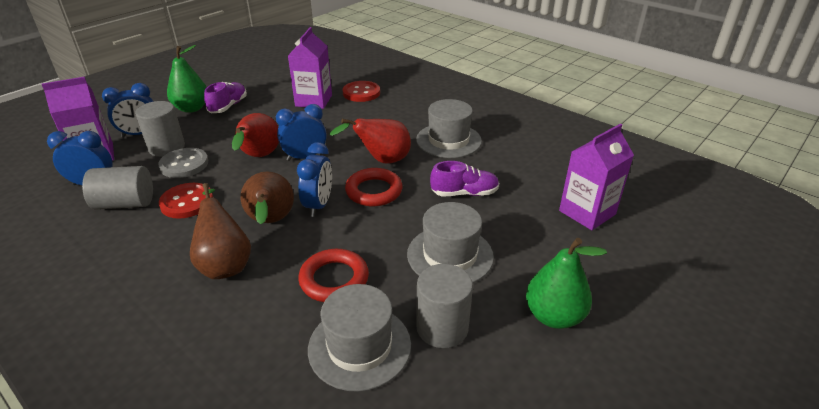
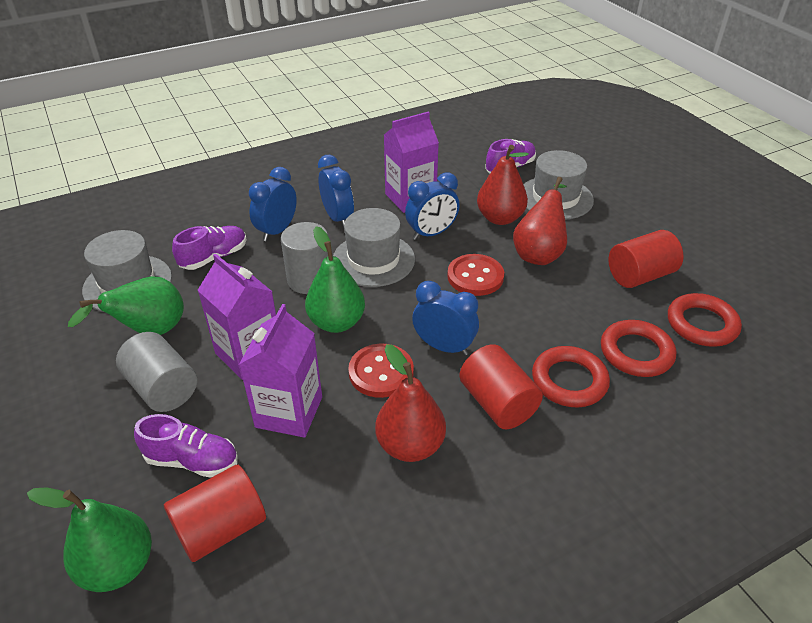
brown pear: 2 -> 0
green pear: 2 -> 3
grey button: 1 -> 0
grey cylinder: 3 -> 2
purple shoe: 2 -> 3
red cylinder: 0 -> 3
red pear: 2 -> 3
red ring: 2 -> 3

